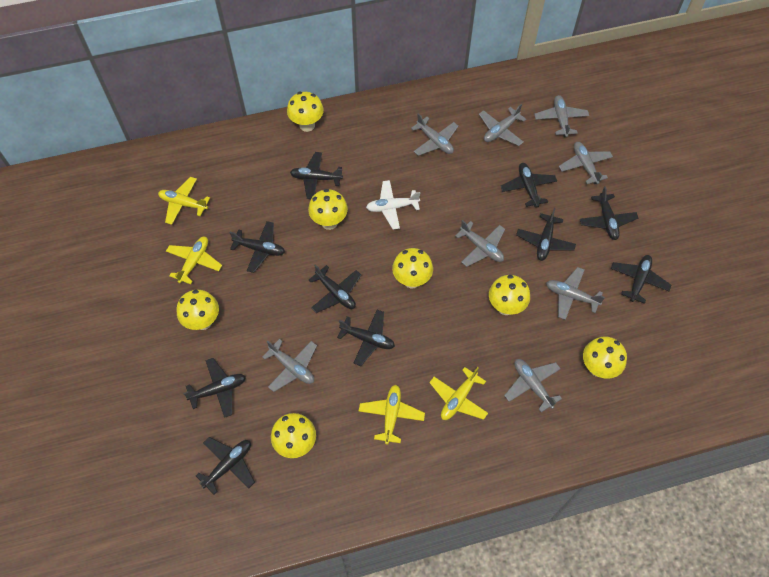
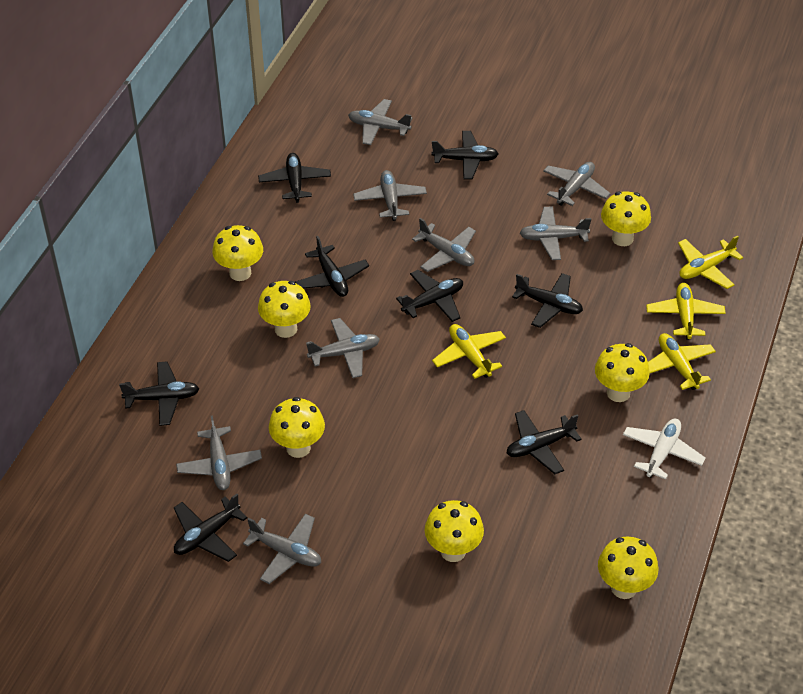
black plane: 10 -> 8

